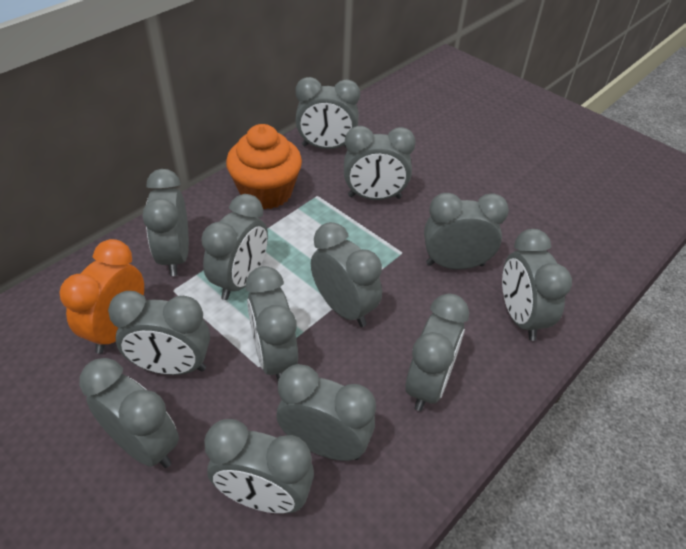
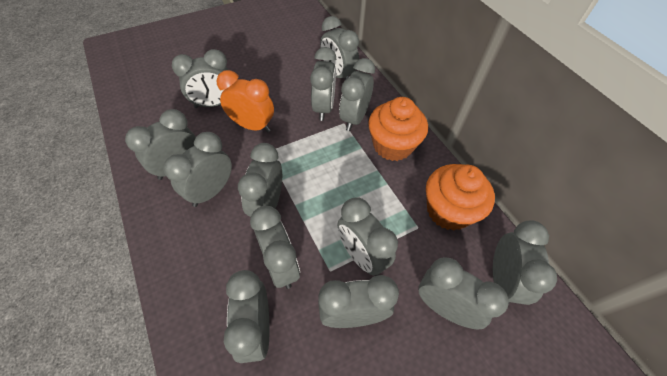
orange cupcake: 1 -> 2

